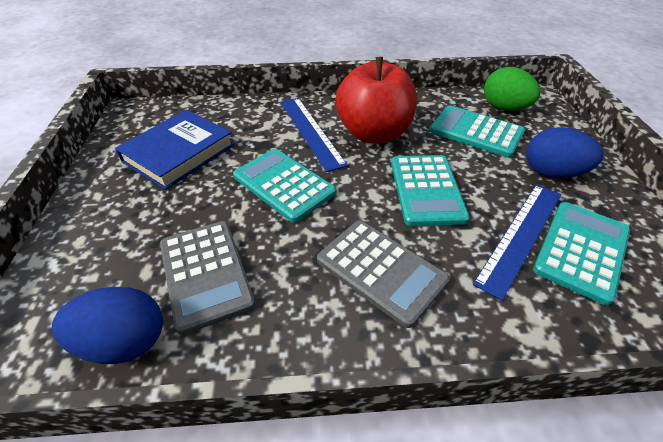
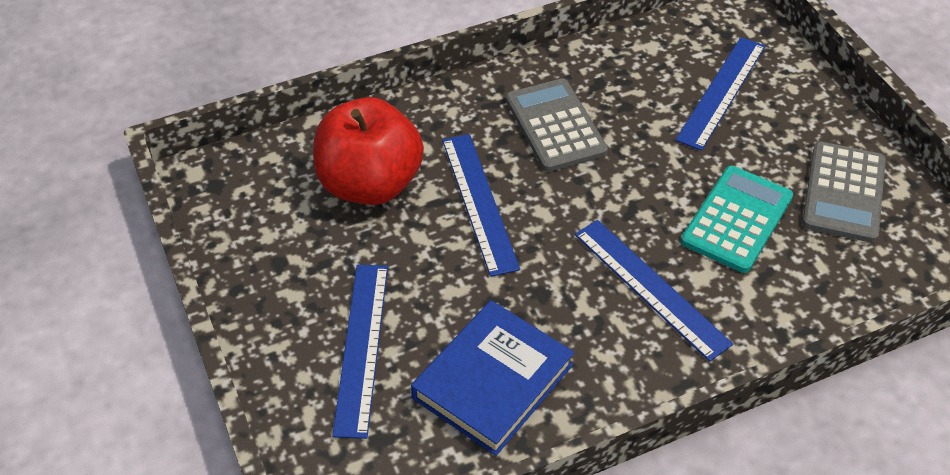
blue egg: 2 -> 0
blue ruler: 2 -> 4
green egg: 1 -> 0
turquoise calculator: 4 -> 1

